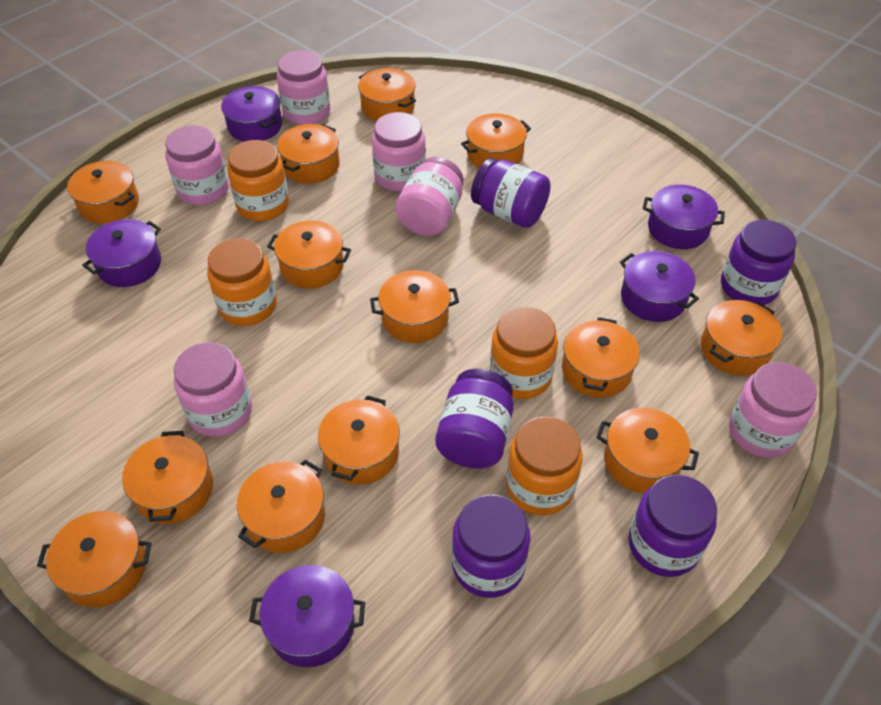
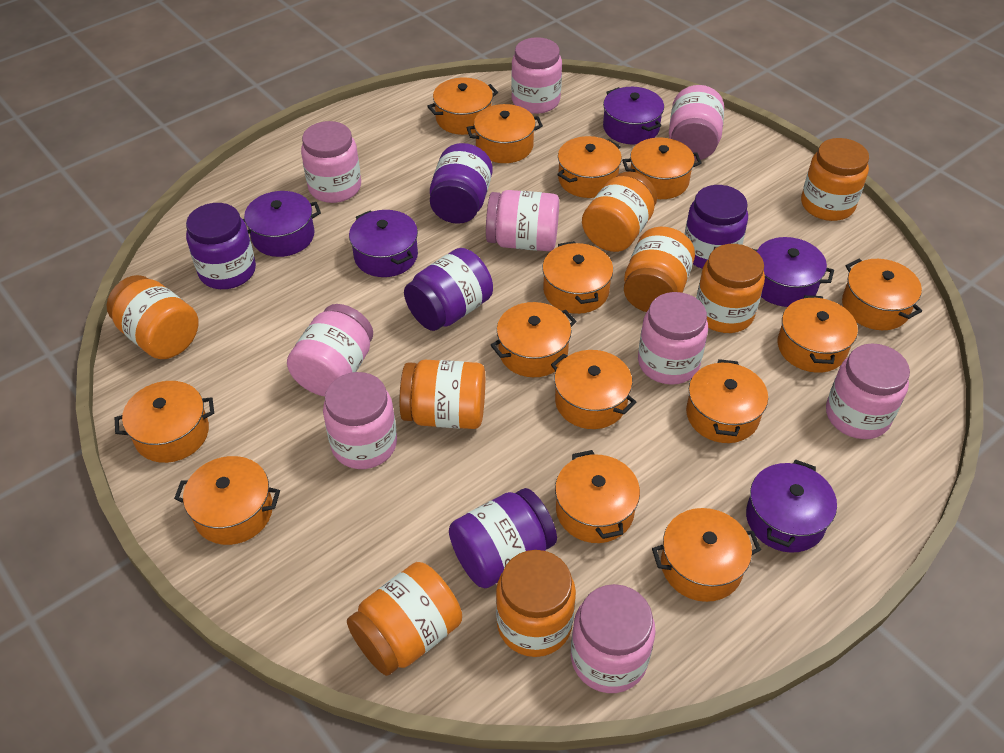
orange jar: 4 -> 8
orange pot: 13 -> 14
pink jar: 6 -> 9

